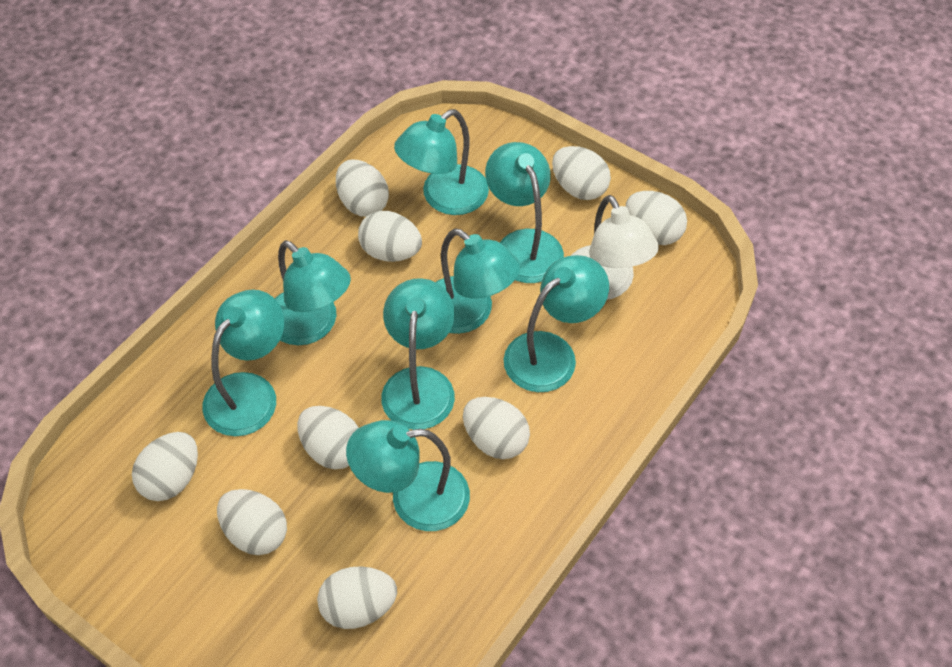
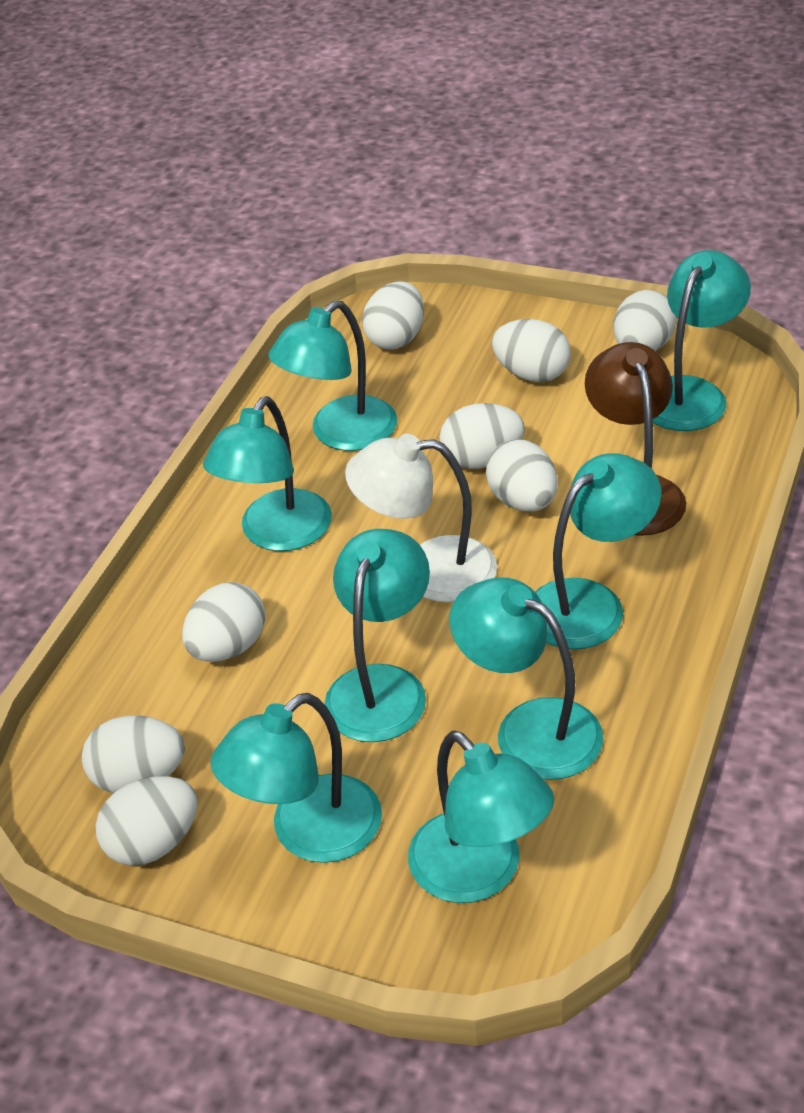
brown lamp: 0 -> 1
white egg: 9 -> 8

